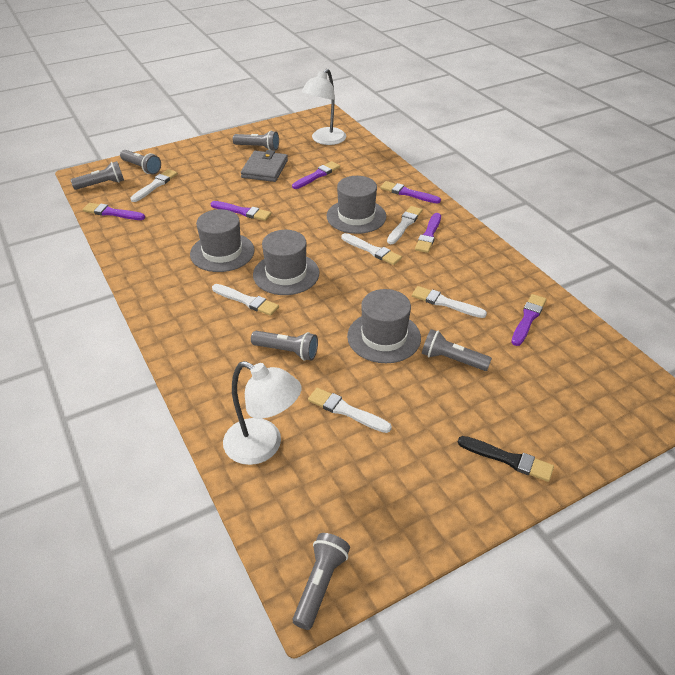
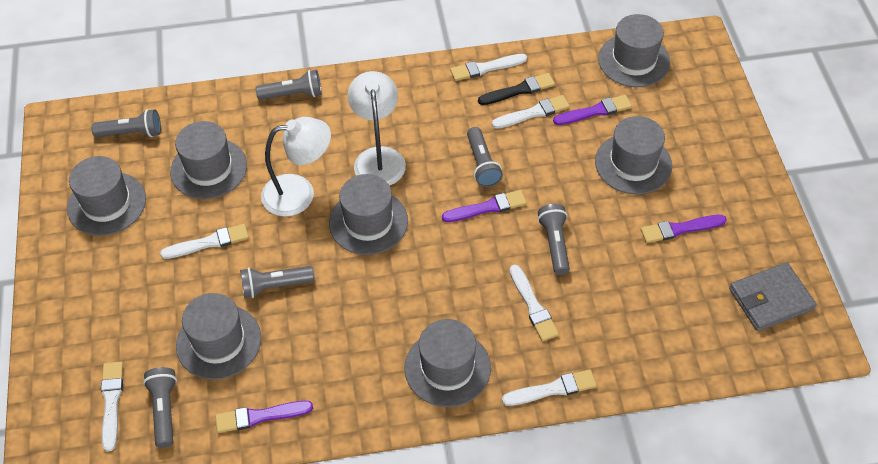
grey hat: 4 -> 7
purple brush: 6 -> 4

